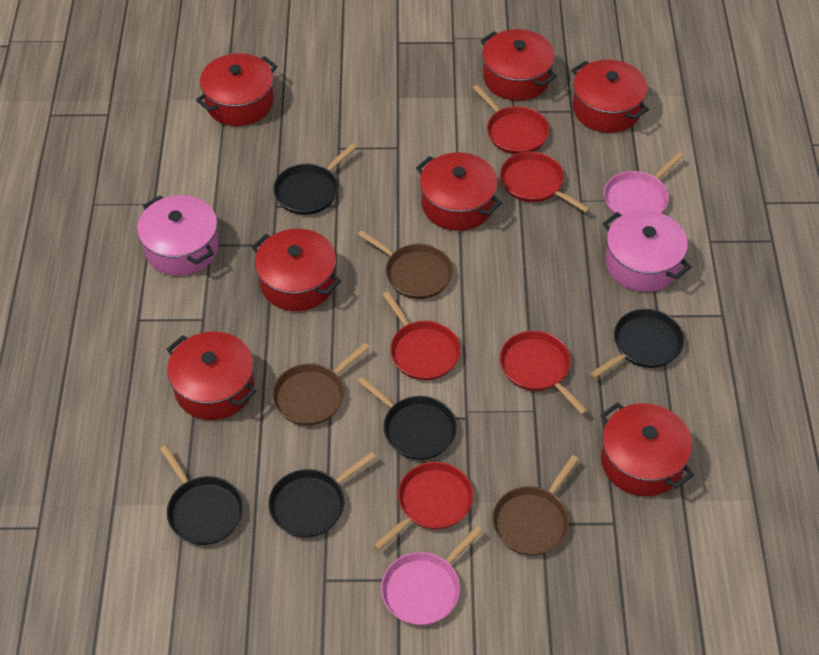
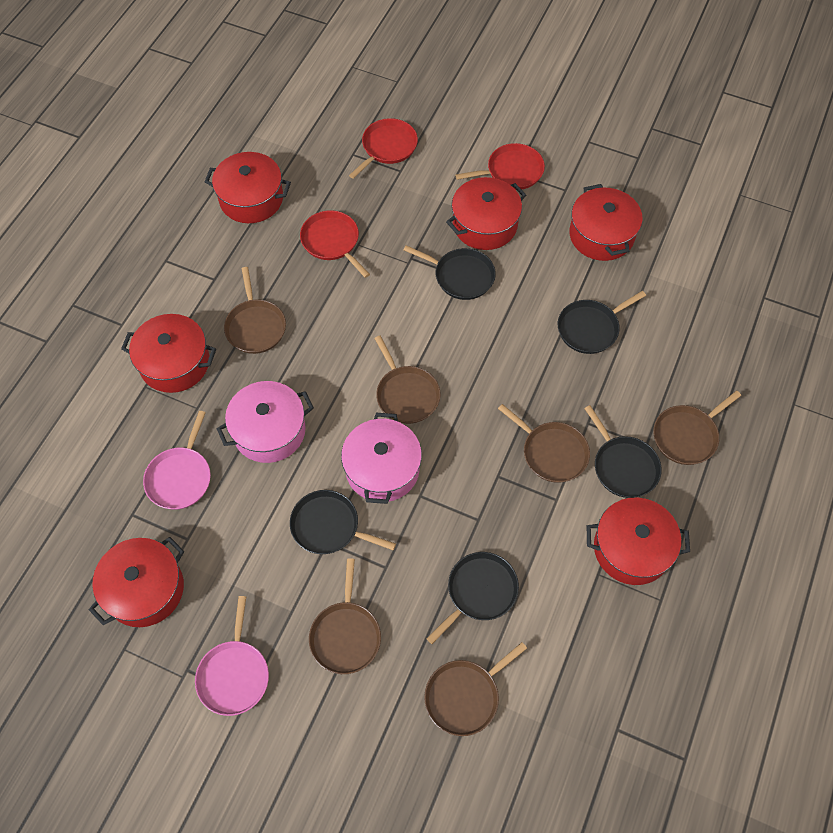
brown pan: 3 -> 6
red pan: 5 -> 3
red pot: 7 -> 6

